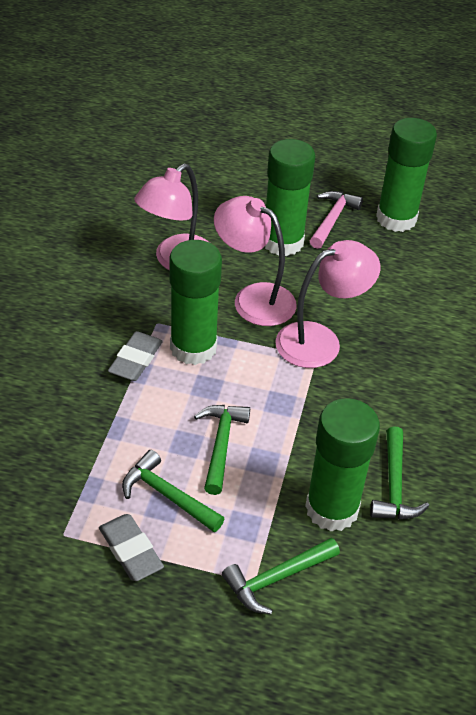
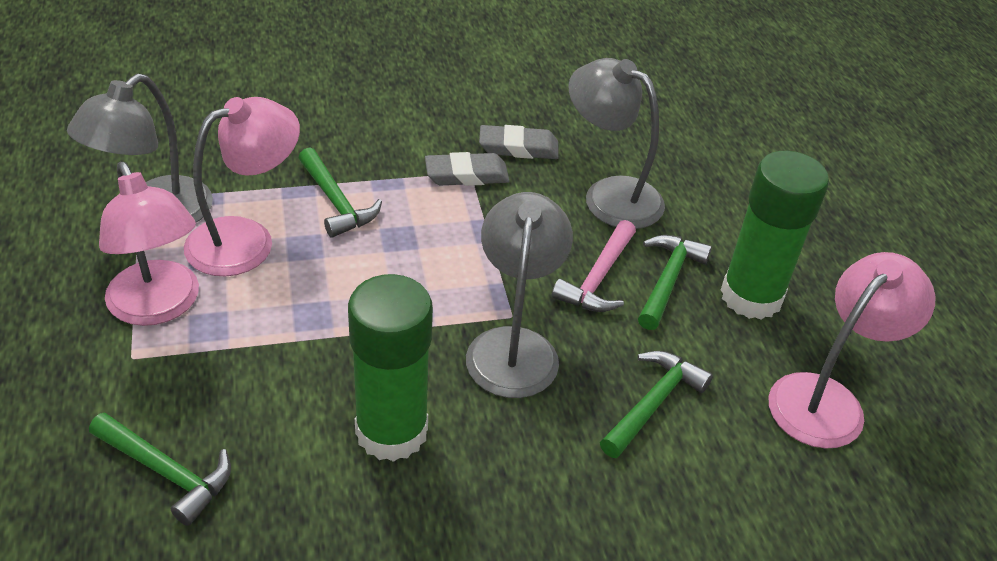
green glue stick: 4 -> 2
grey lamp: 0 -> 3

